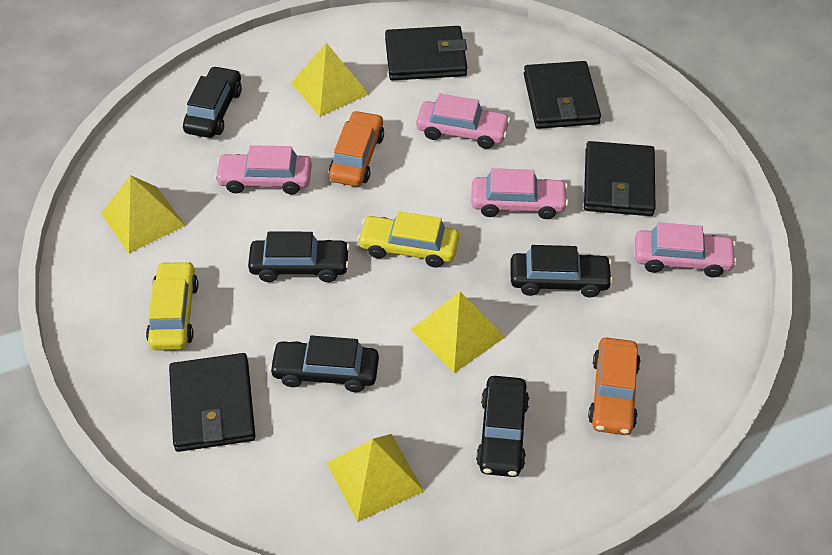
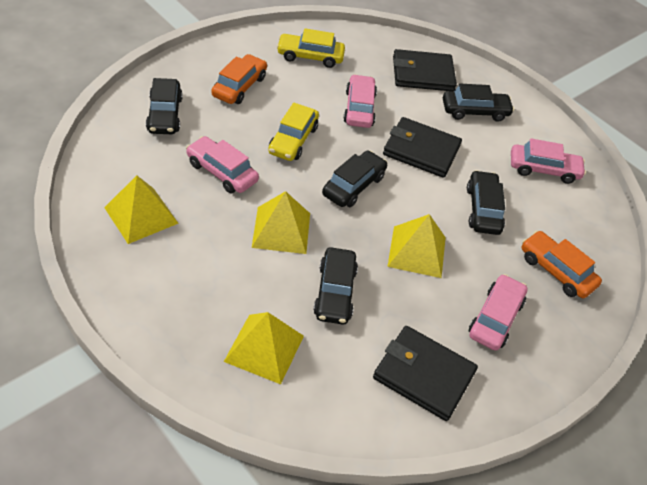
black wallet: 4 -> 3

